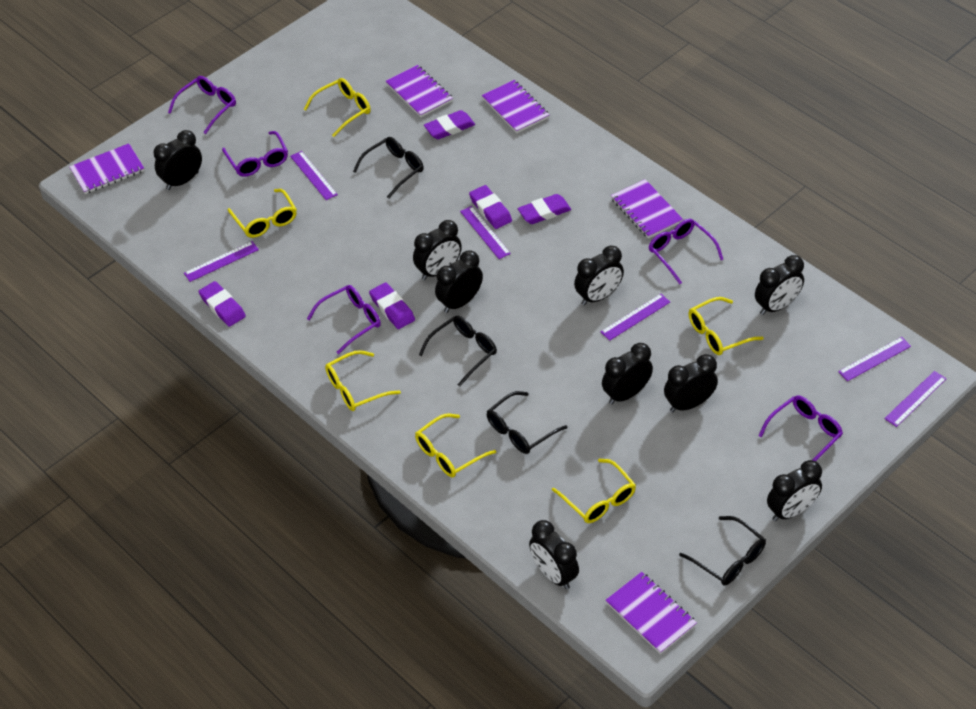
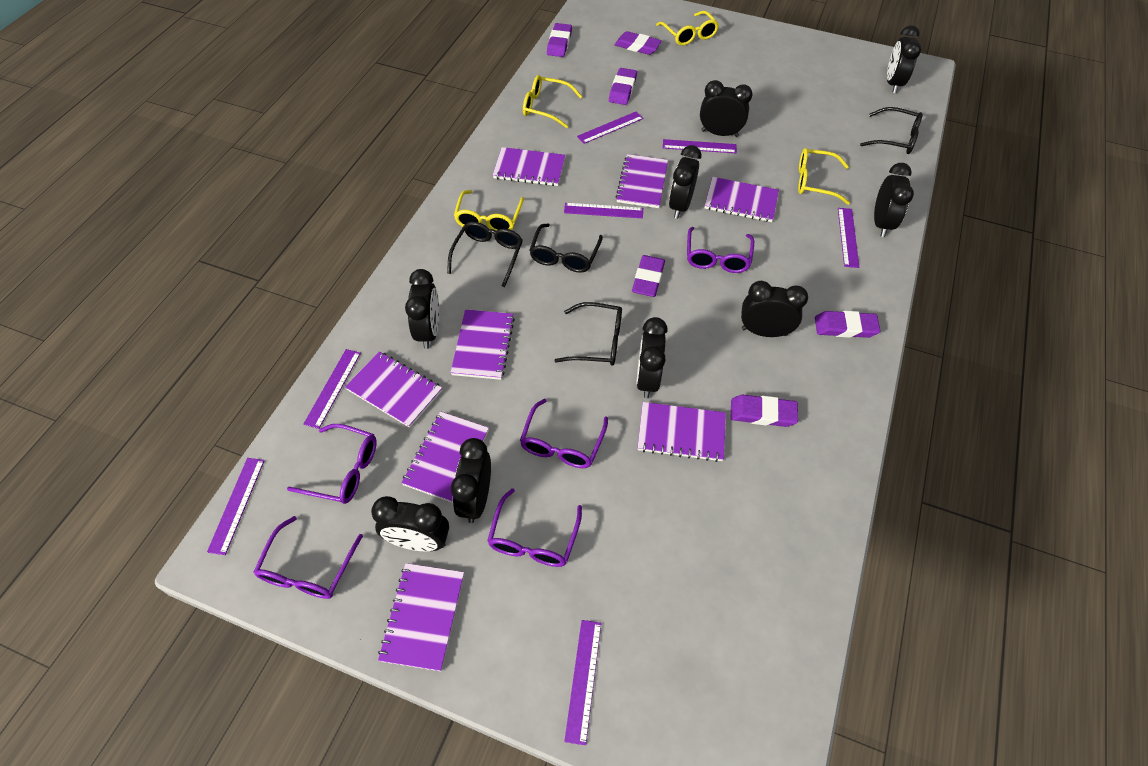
purple eraser: 5 -> 6
purple notebook: 5 -> 8
purple ruler: 6 -> 7
yellow glasses: 6 -> 4

